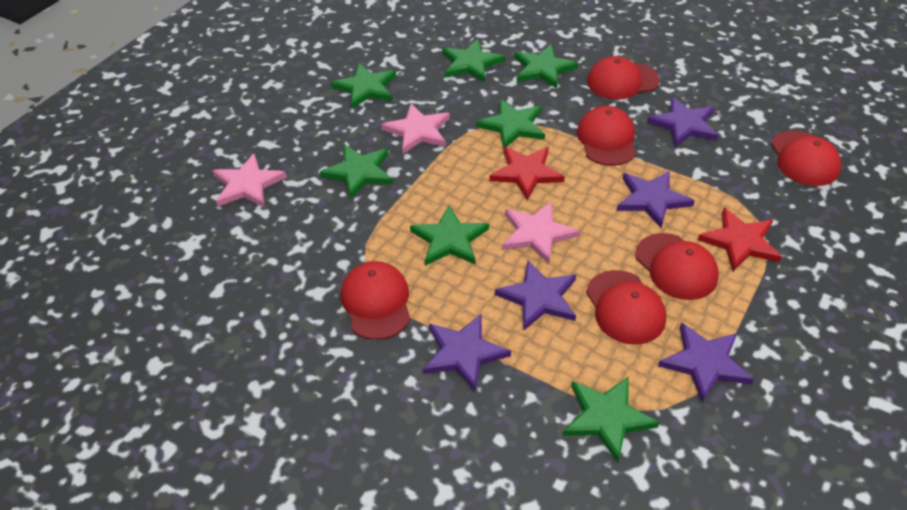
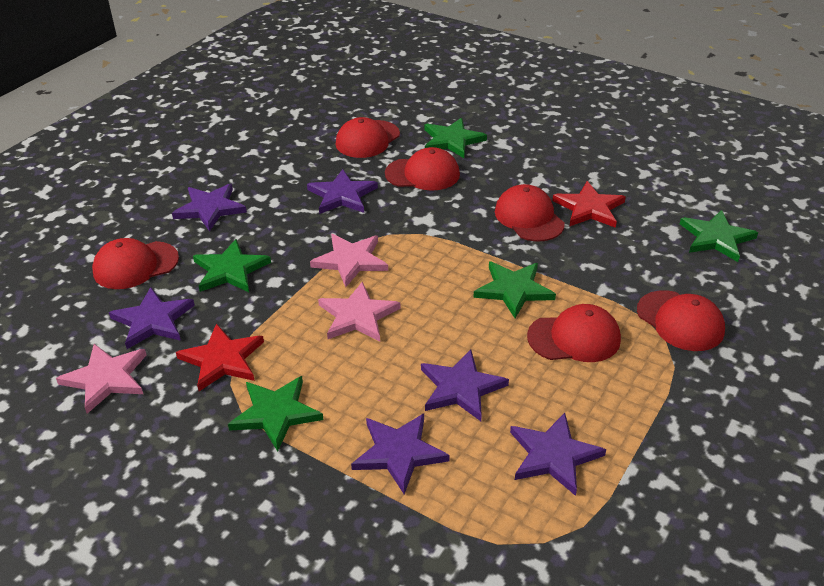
green star: 7 -> 5
purple star: 5 -> 6

